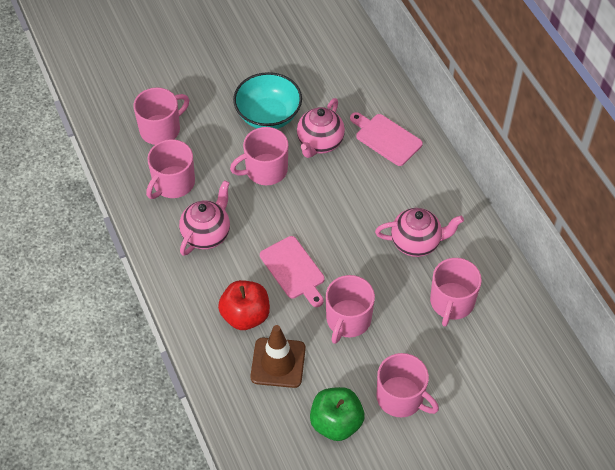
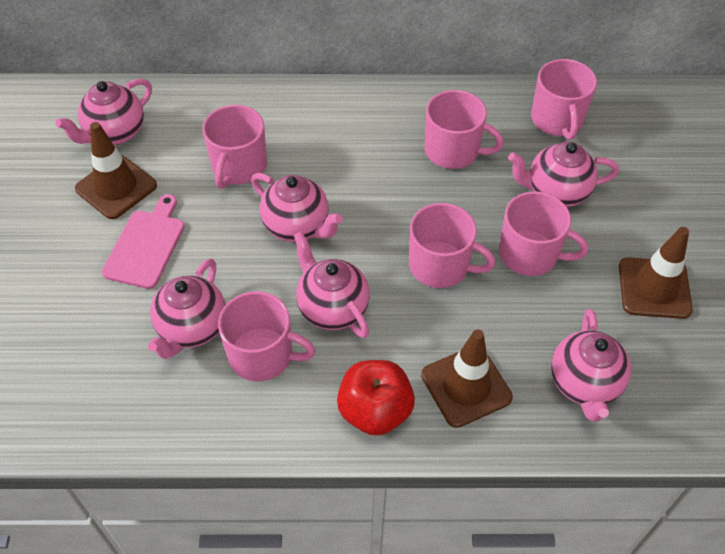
brown traffic cone: 1 -> 3
green apple: 1 -> 0
pink cutting board: 2 -> 1
pink teapot: 3 -> 6
turquoise bowl: 1 -> 0

